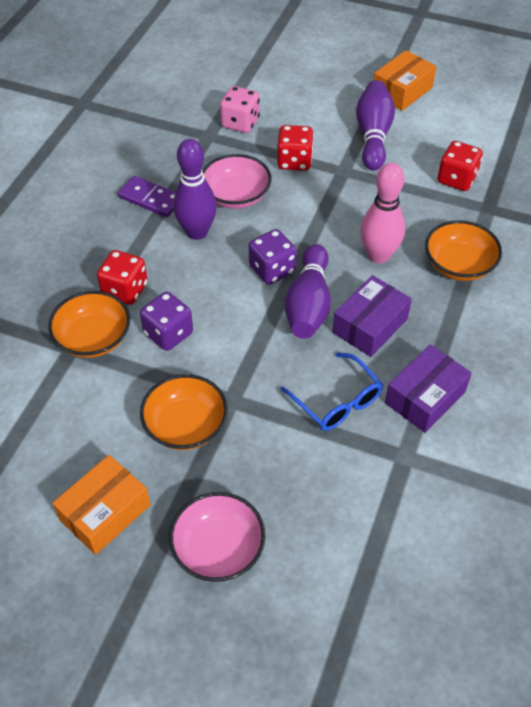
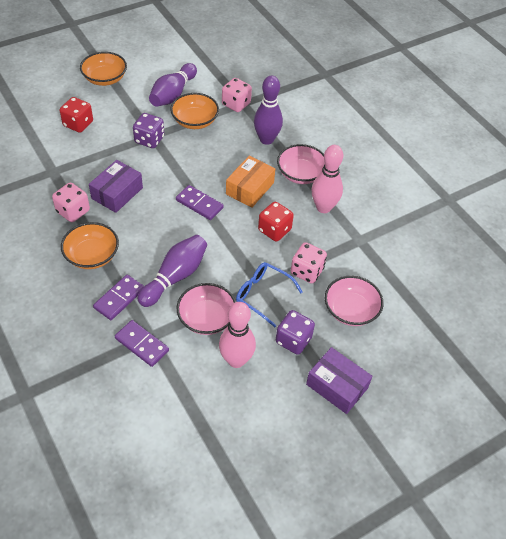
orange box: 2 -> 1
pink bowl: 2 -> 3
pink bowling pin: 1 -> 2
pink dice: 1 -> 3
purple domino: 1 -> 3
red dice: 3 -> 2

